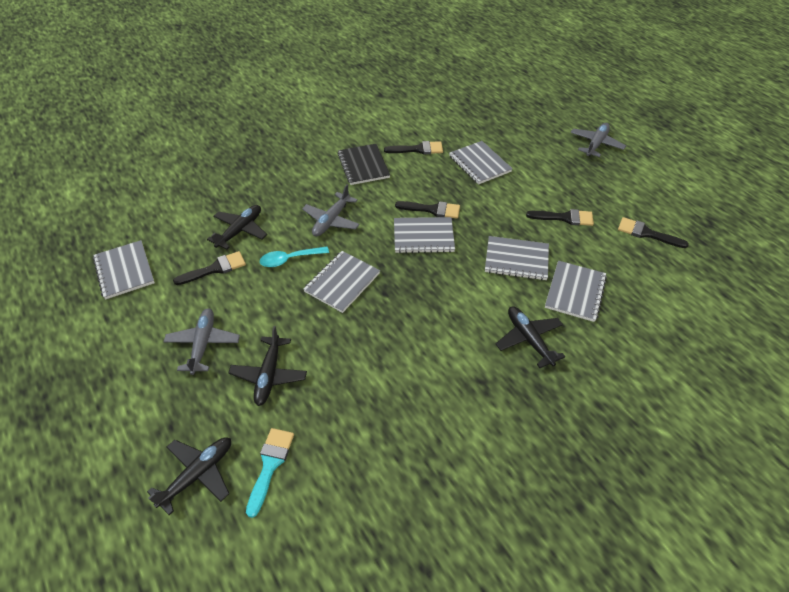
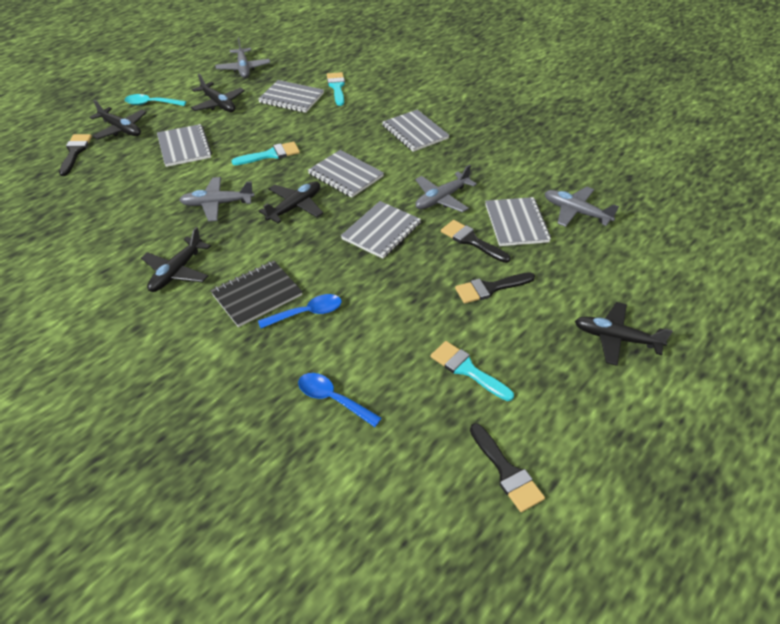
black brush: 5 -> 4
black plane: 4 -> 5
blue spoon: 0 -> 2
grey plane: 3 -> 4
turquoise brush: 1 -> 3

